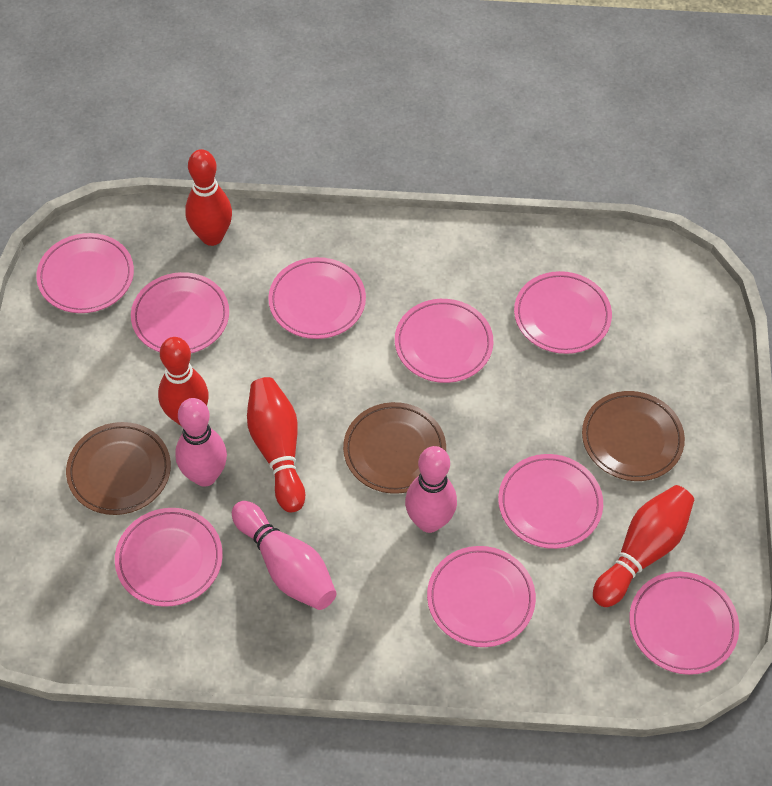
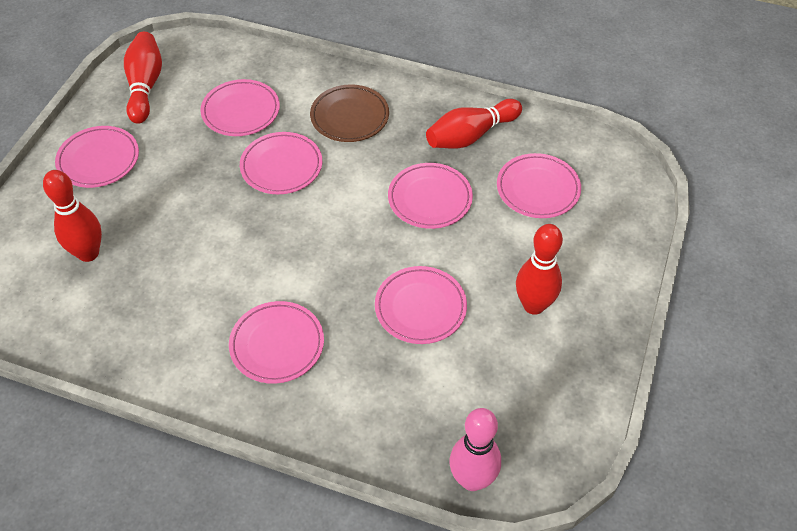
brown plate: 3 -> 1
pink bowling pin: 3 -> 1
pink plate: 9 -> 7

